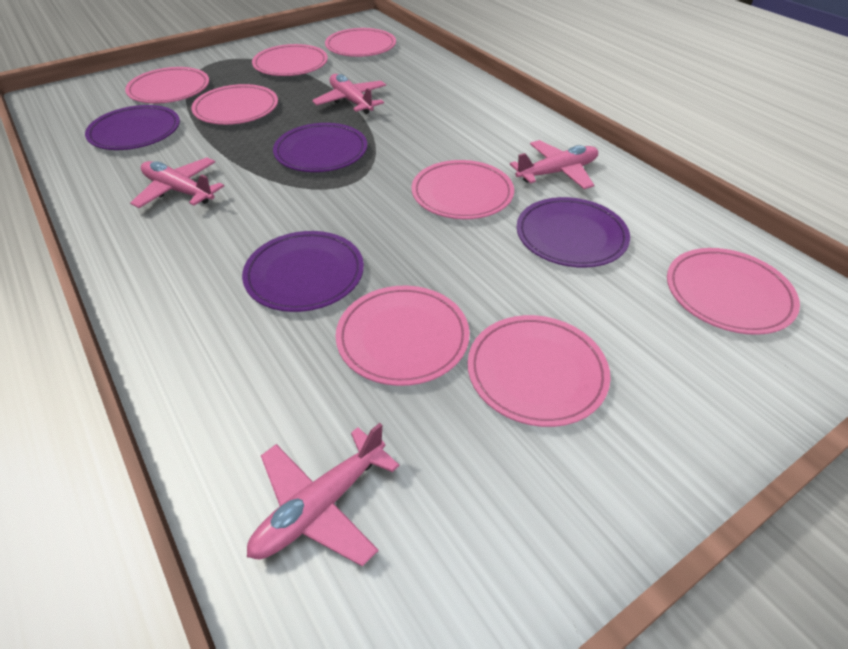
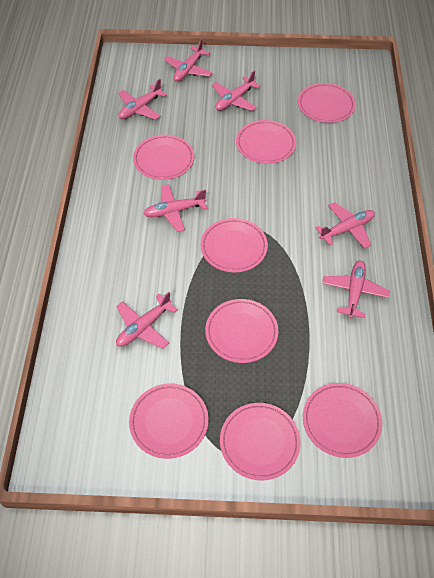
pink plane: 4 -> 7
purple plate: 4 -> 0

